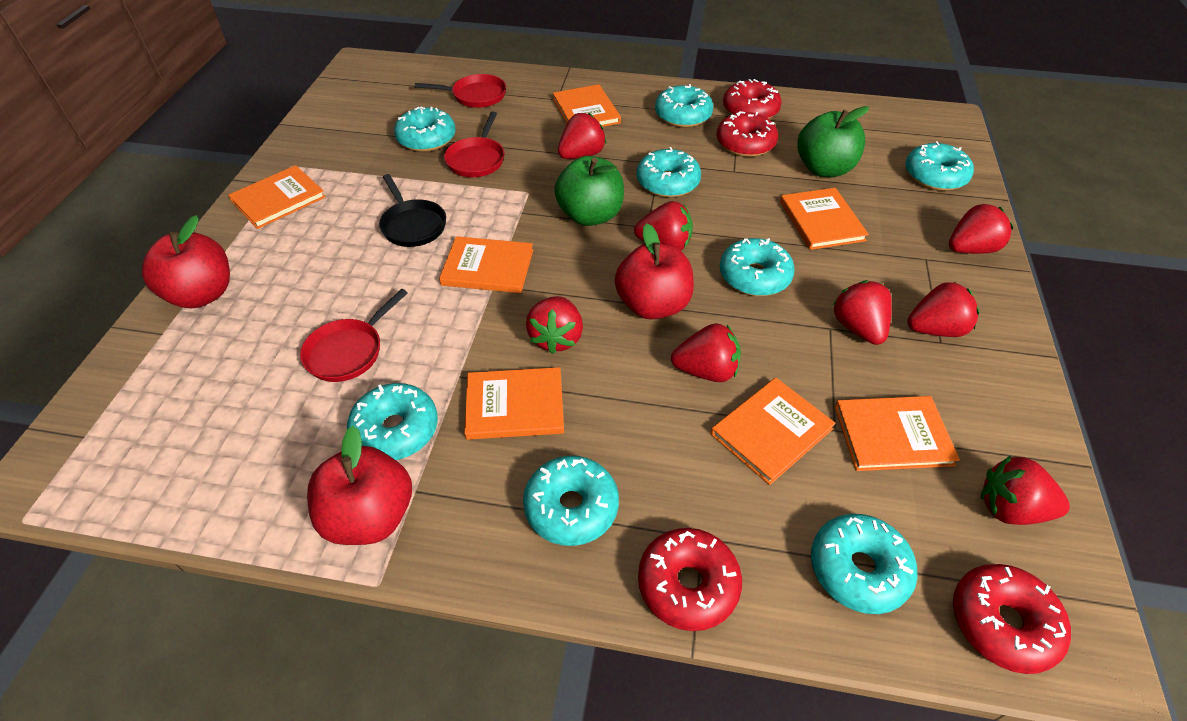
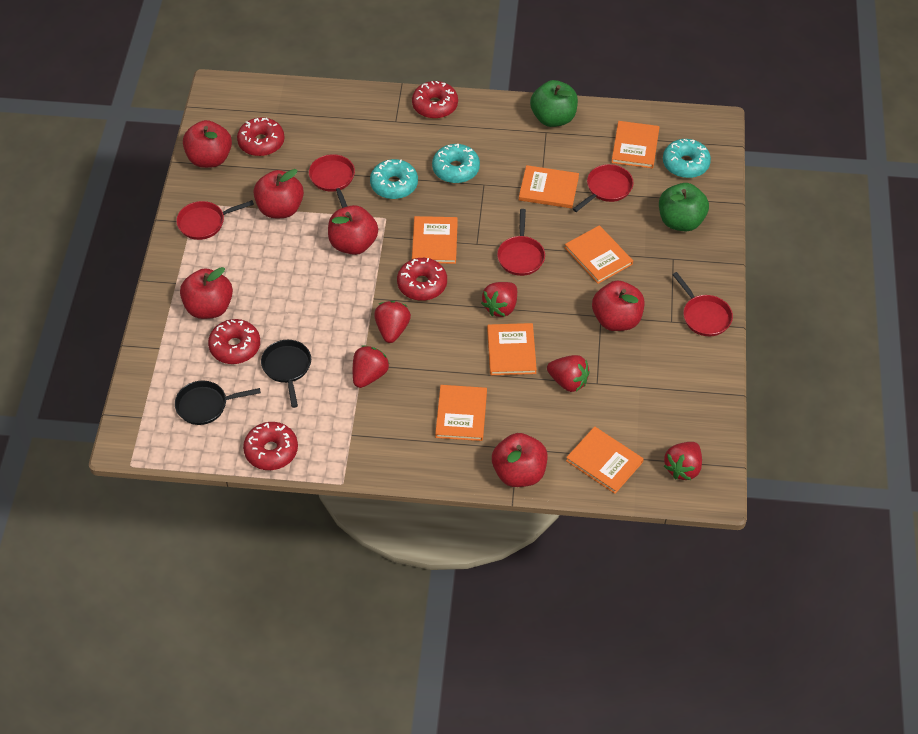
black pan: 1 -> 2
red apple: 3 -> 6
red donut: 4 -> 5
red pan: 3 -> 5
red strawberry: 8 -> 5
turquoise donut: 8 -> 3

